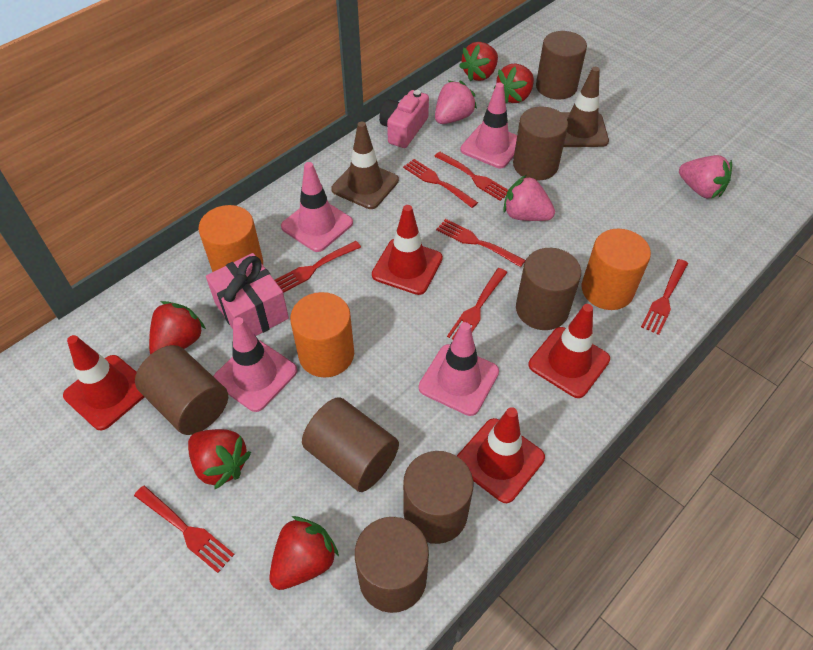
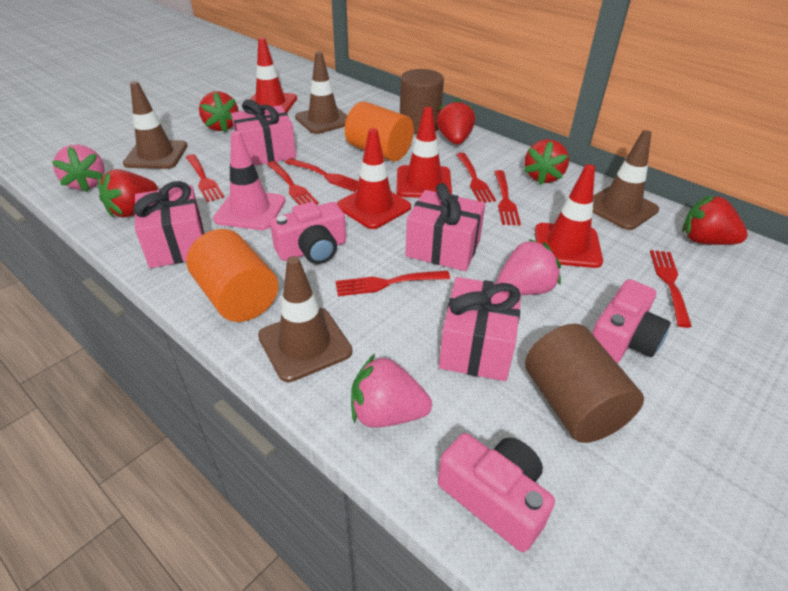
brown cylinder: 7 -> 2
brown traffic cone: 2 -> 4
orange cylinder: 3 -> 2
pink camera: 1 -> 3
pink gift: 1 -> 4
pink traffic cone: 4 -> 1

